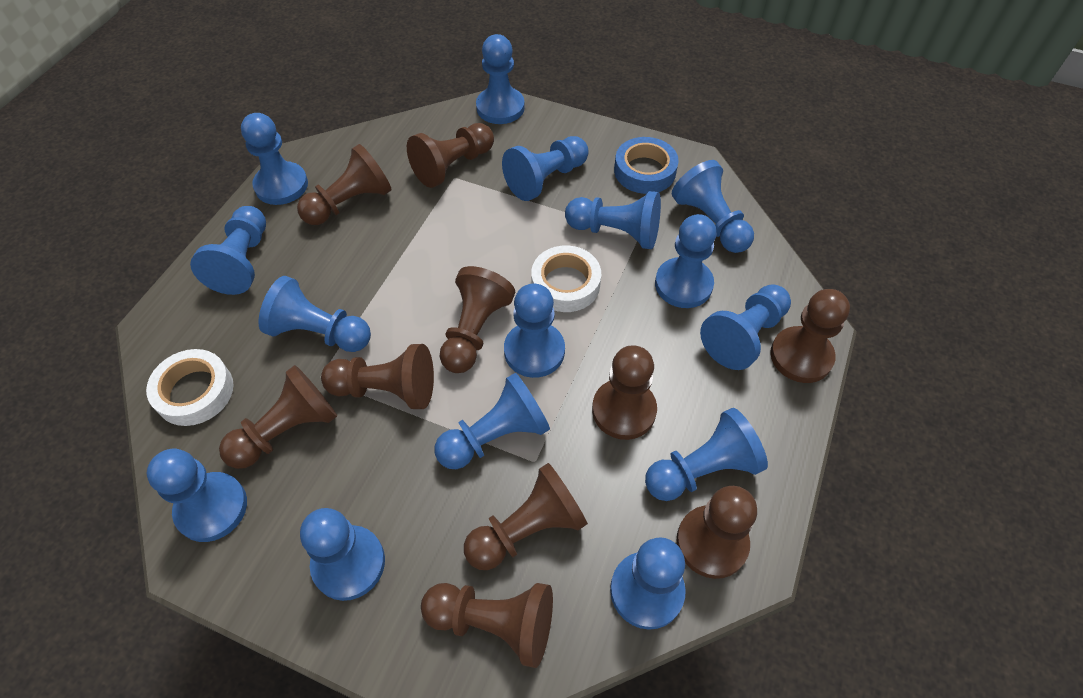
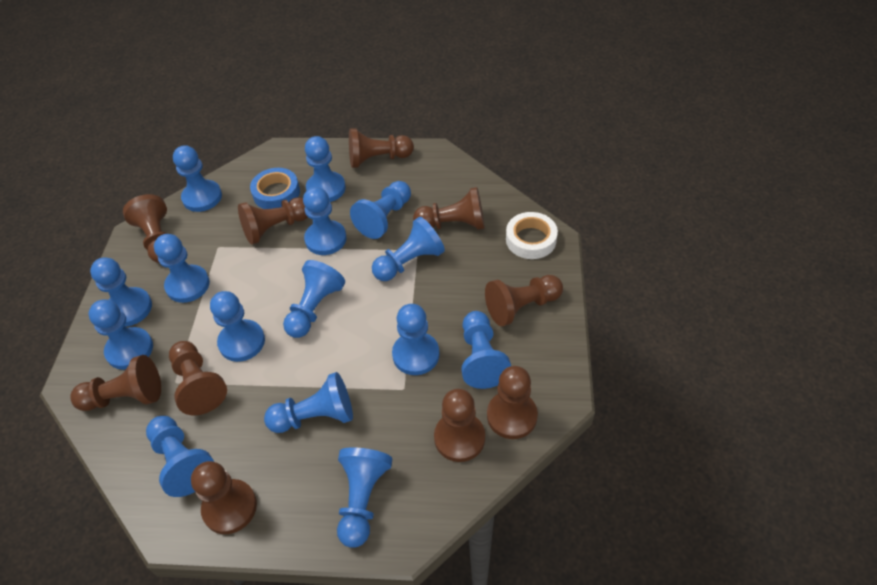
white tape: 2 -> 1

